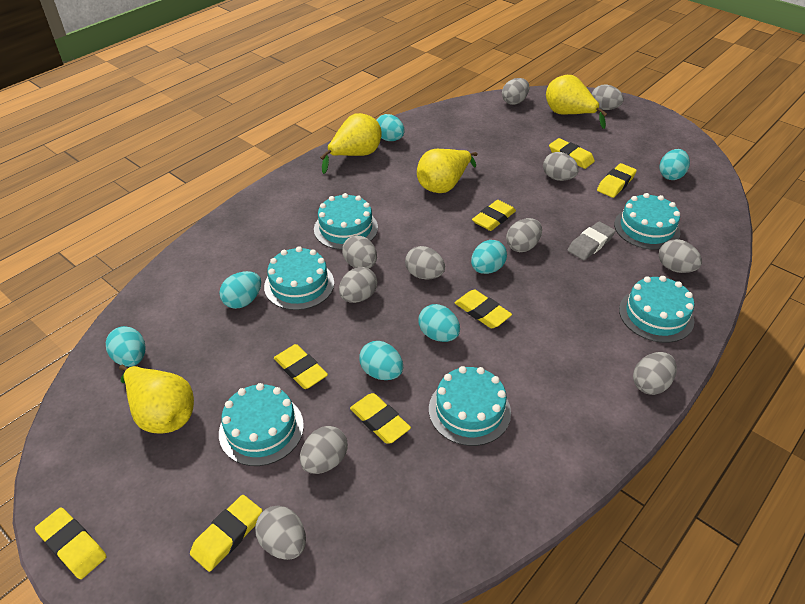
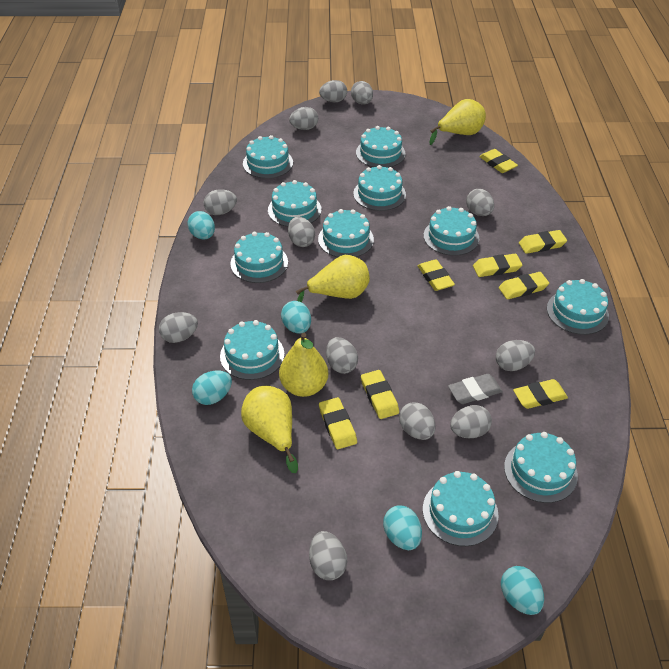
grey egg: 11 -> 12
turquoise cake: 6 -> 11
turquoise egg: 7 -> 5

